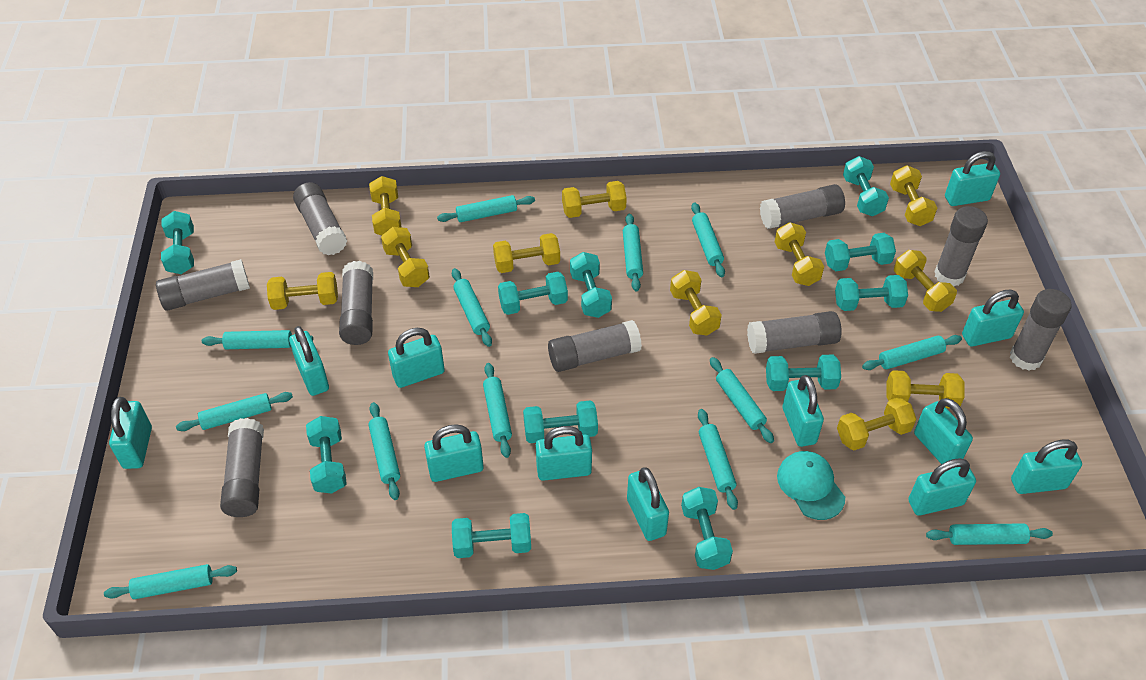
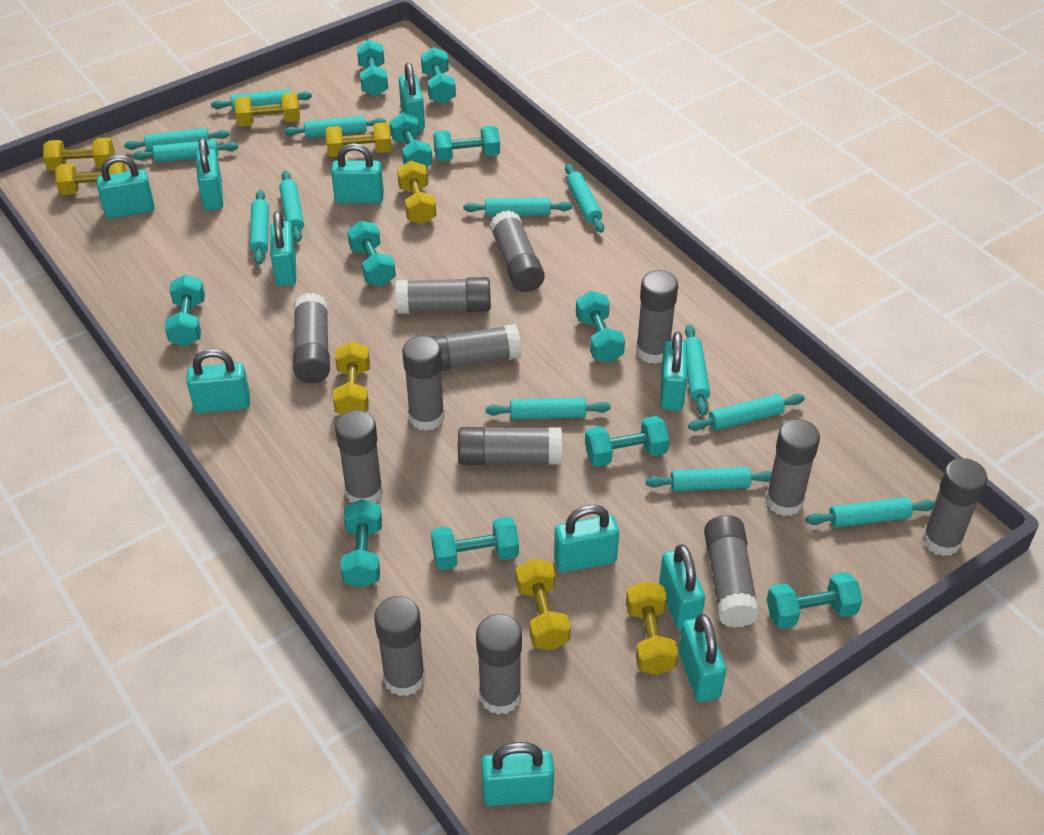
grey glue stick: 9 -> 13
turquoise cap: 1 -> 0
turquoise padlock: 12 -> 11
yellow dumbbell: 11 -> 8

